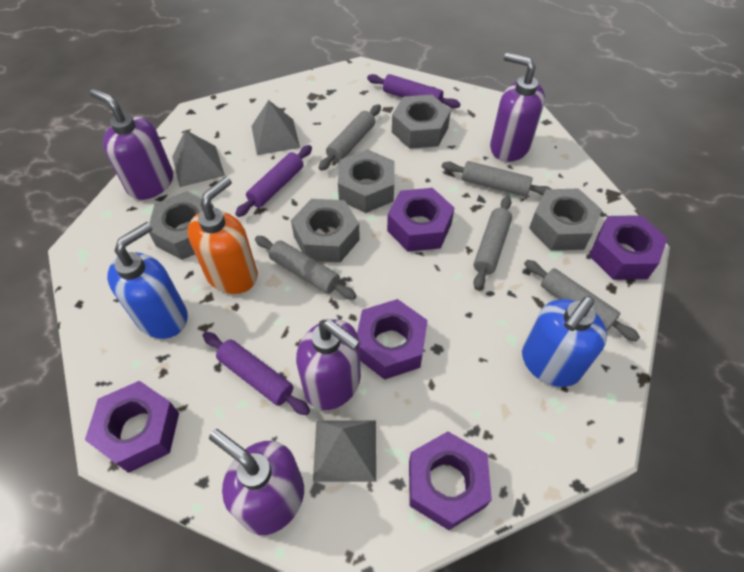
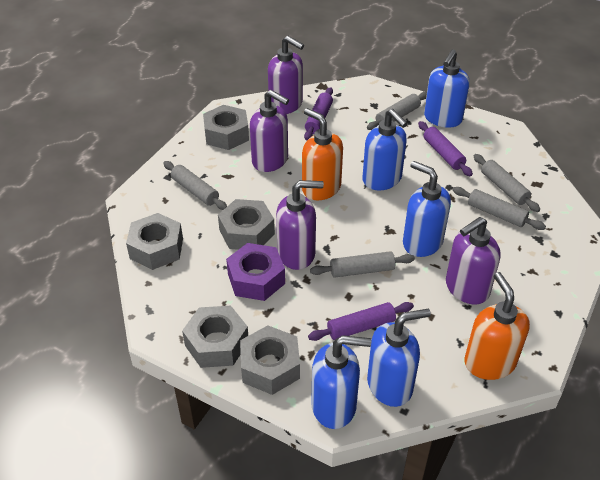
blue soap dispenser: 2 -> 5
grey pyramid: 3 -> 0
orange soap dispenser: 1 -> 2
purple nut: 5 -> 1

